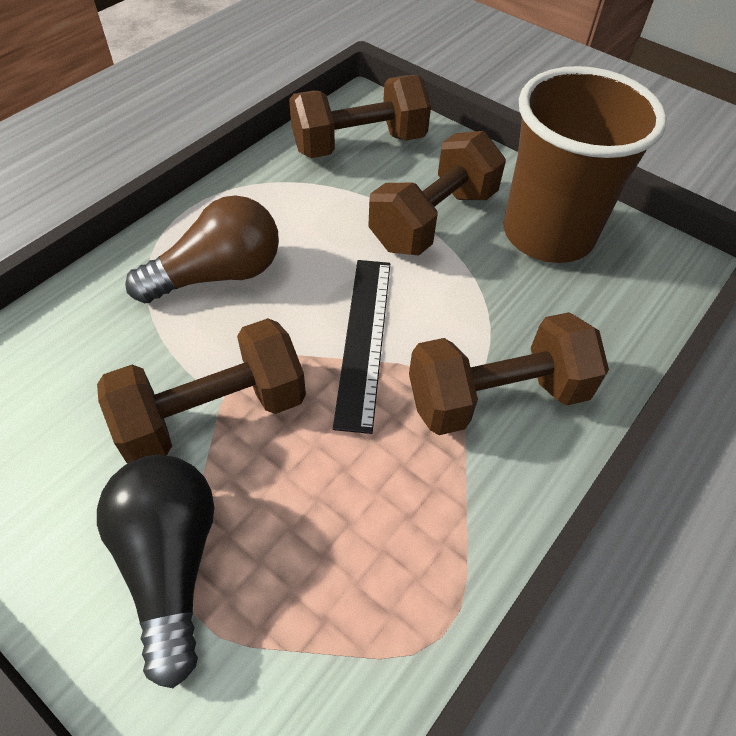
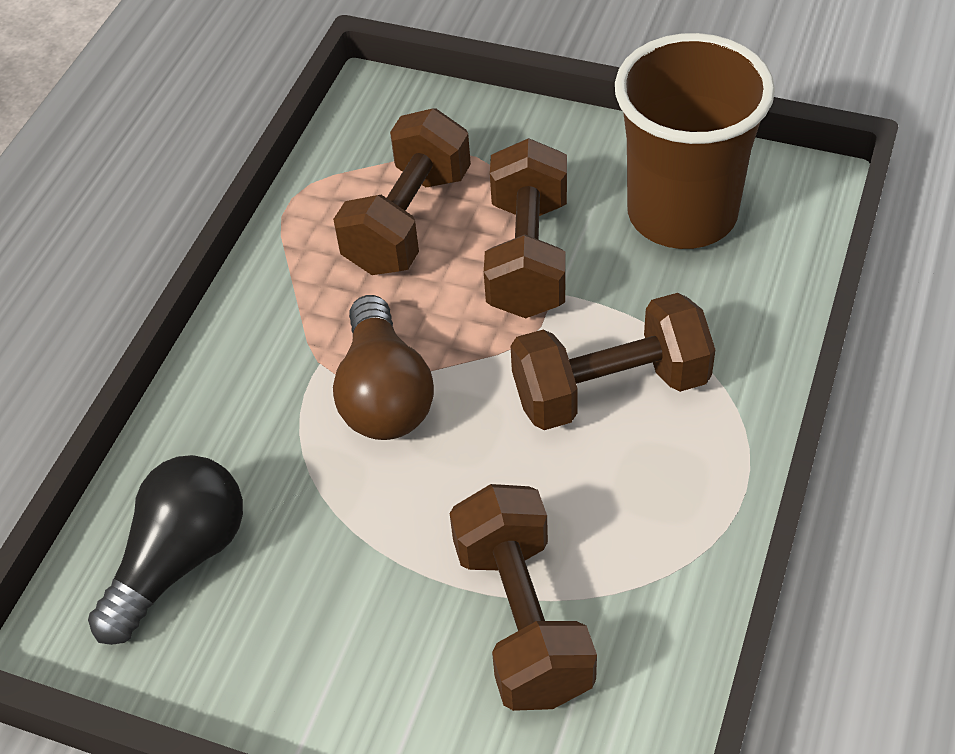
black ruler: 1 -> 0

